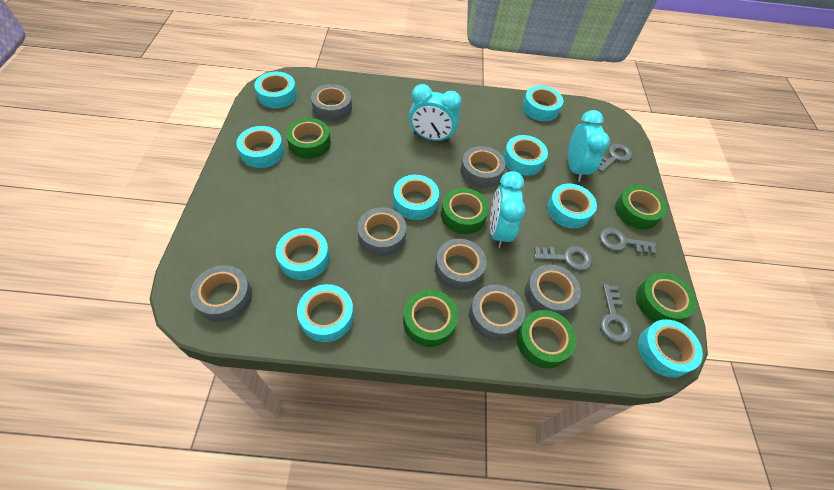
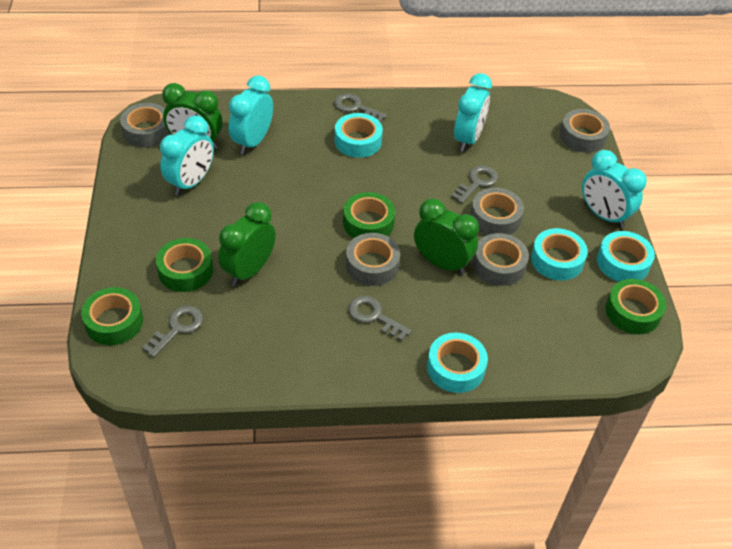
green clock: 0 -> 3
green tape: 6 -> 4
grey tape: 7 -> 5
turquoise clock: 3 -> 4
turquoise tape: 9 -> 4

